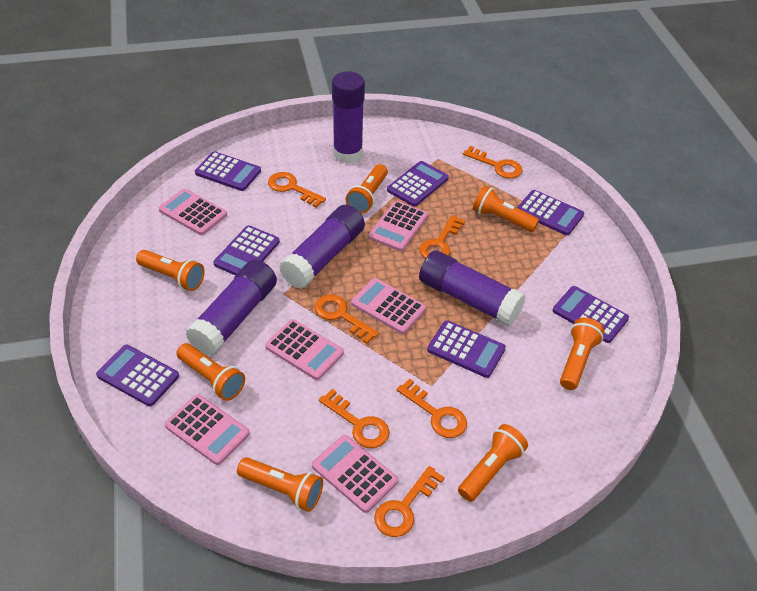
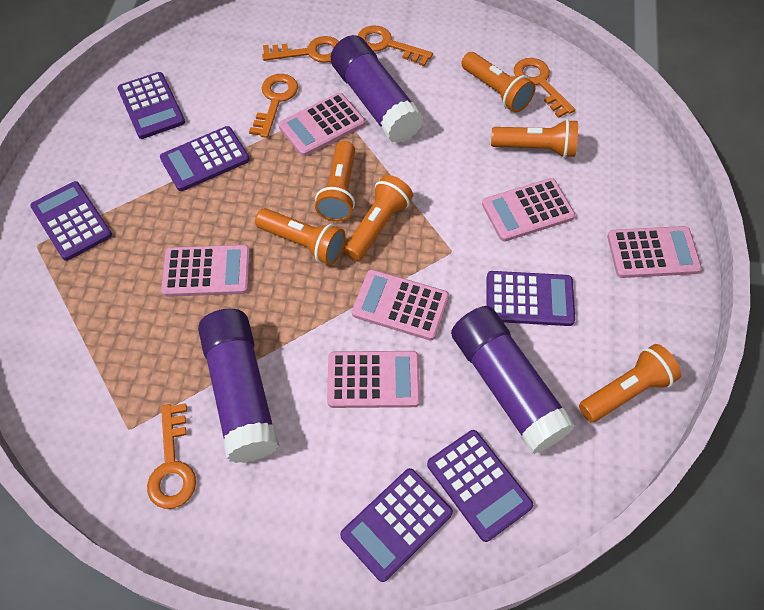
orange flashlight: 7 -> 6
orange key: 7 -> 5
purple calculator: 7 -> 6
purple glue stick: 4 -> 3

